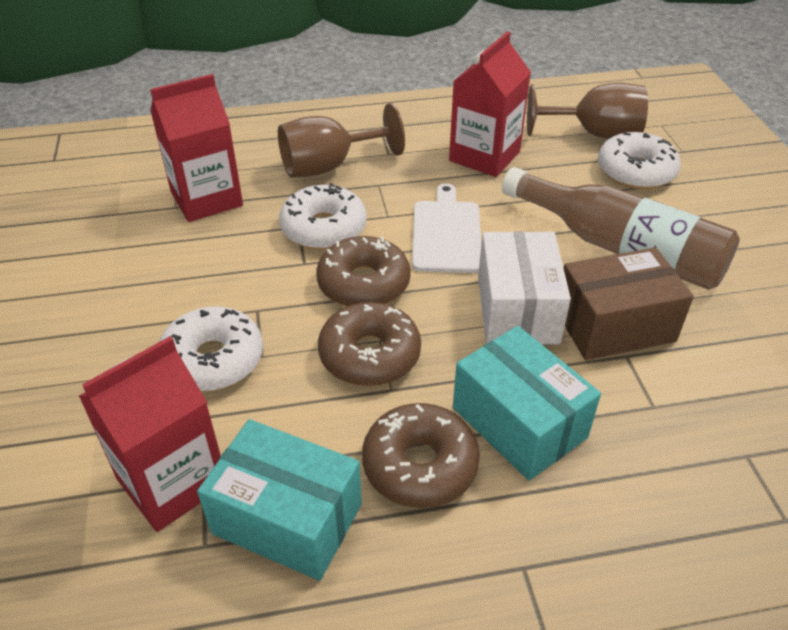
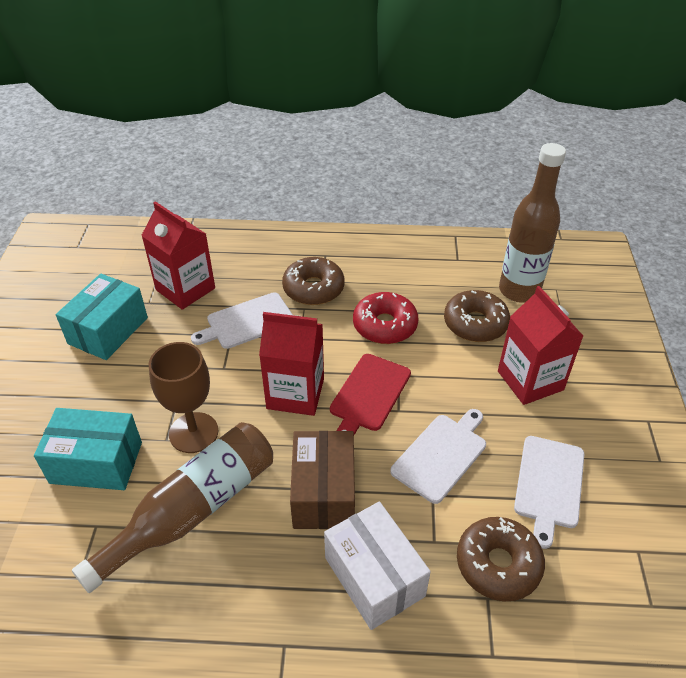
brown bottle: 1 -> 2
brown goblet: 2 -> 1
red cutting board: 0 -> 1
red donut: 0 -> 1
white cutting board: 1 -> 3
white donut: 3 -> 0

